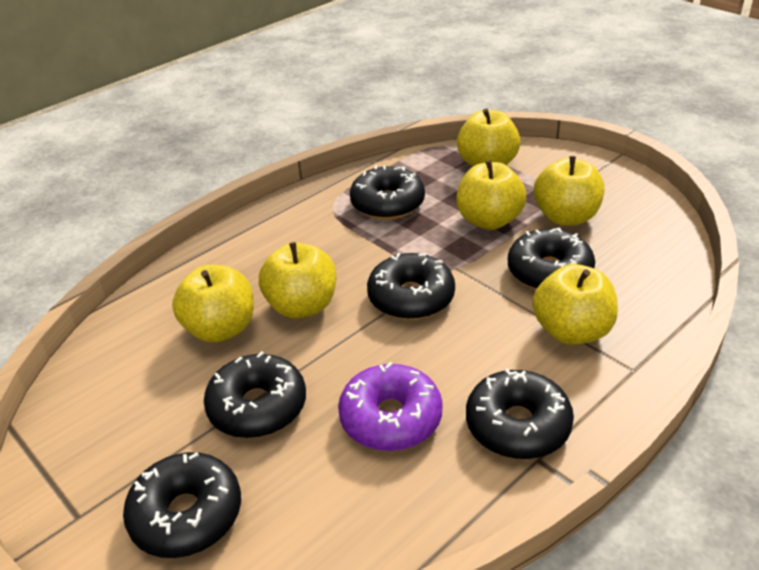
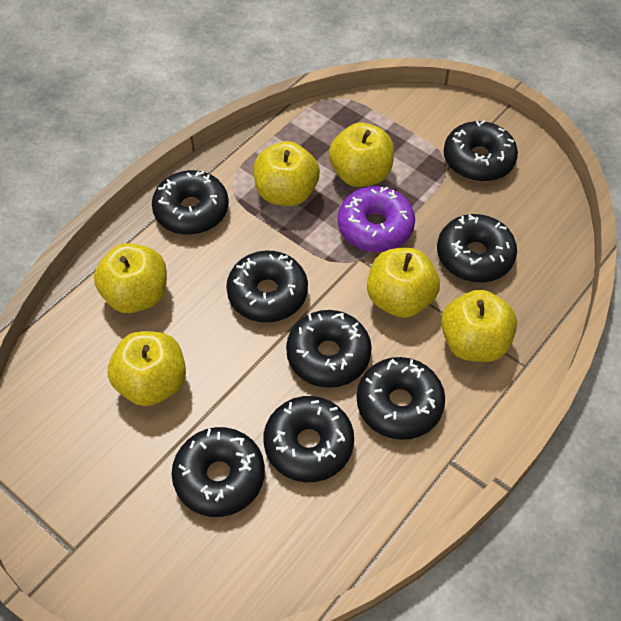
black donut: 6 -> 8

